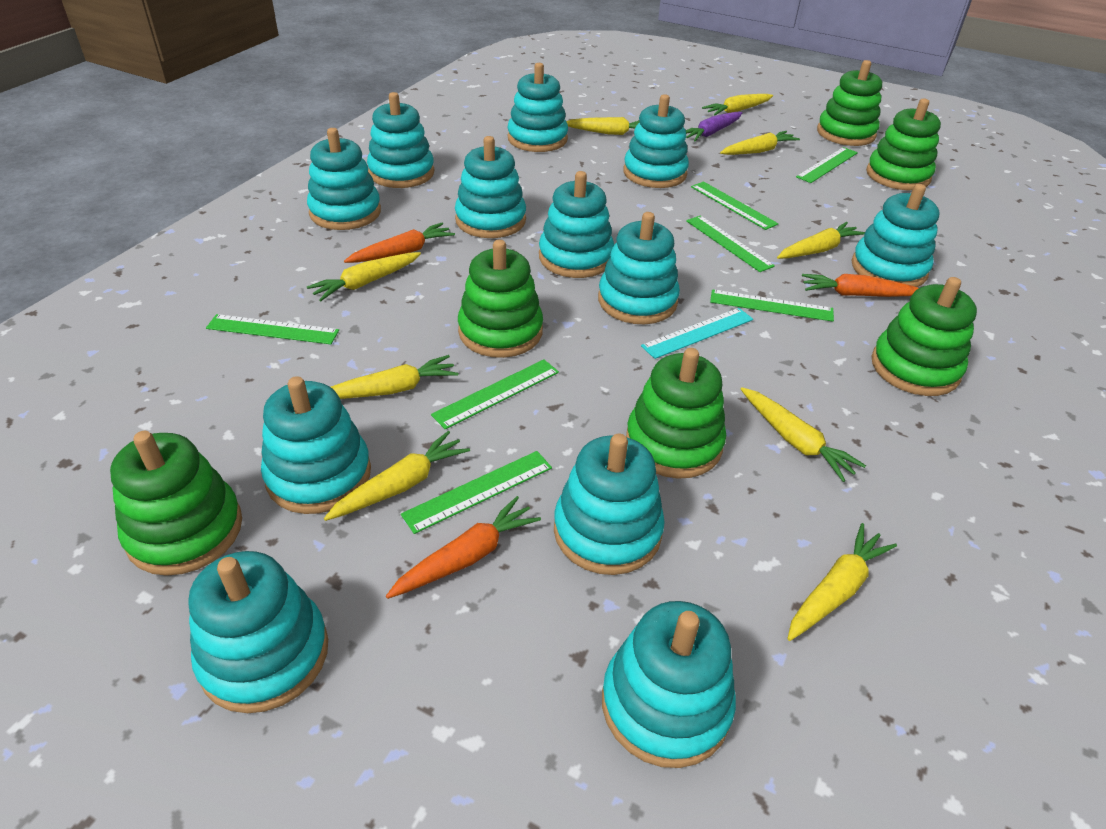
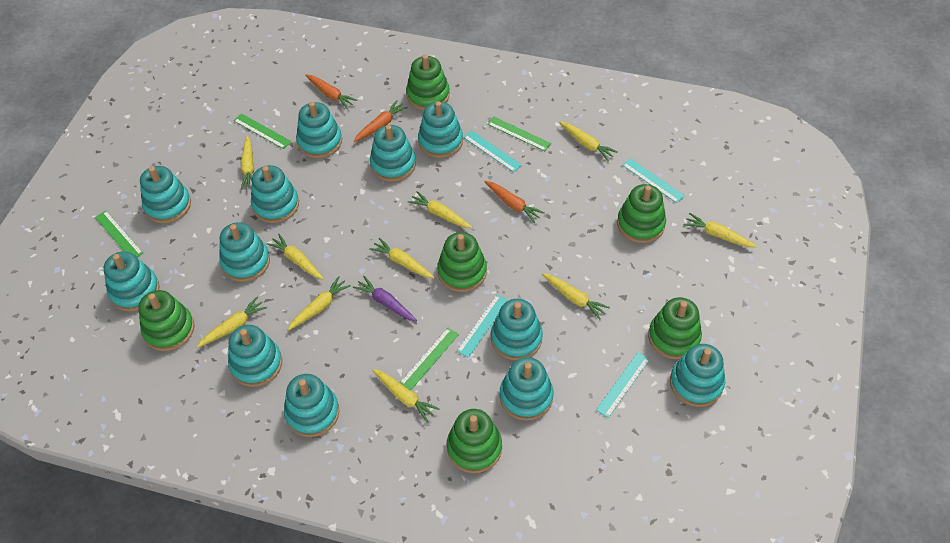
green ruler: 7 -> 4
turquoise ruler: 1 -> 4
yellow carrot: 9 -> 10

